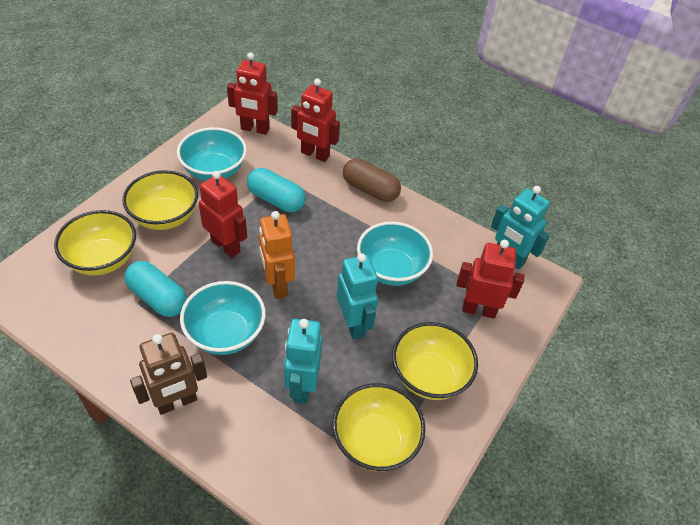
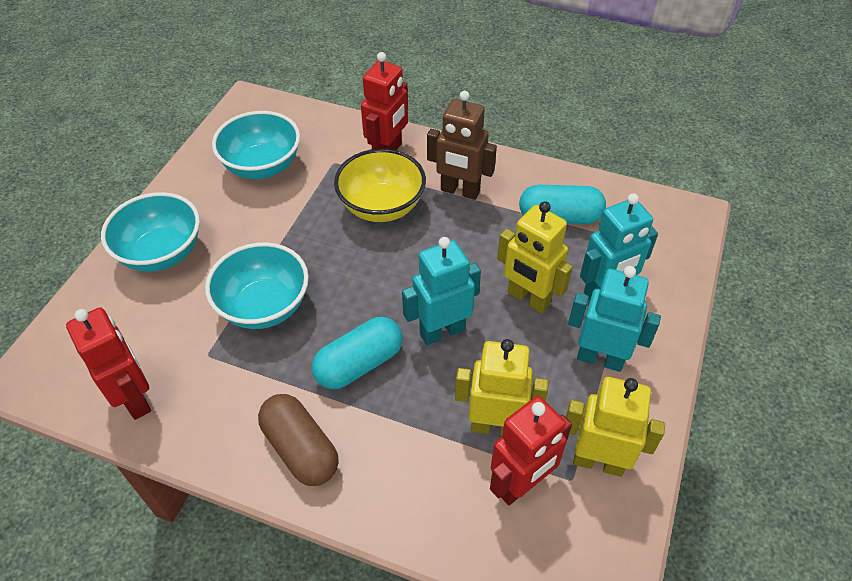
orange robot: 1 -> 0
red robot: 4 -> 3
yellow bowl: 4 -> 1
yellow robot: 0 -> 3

